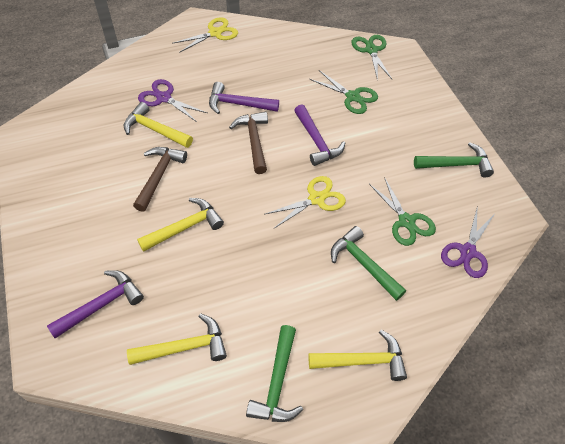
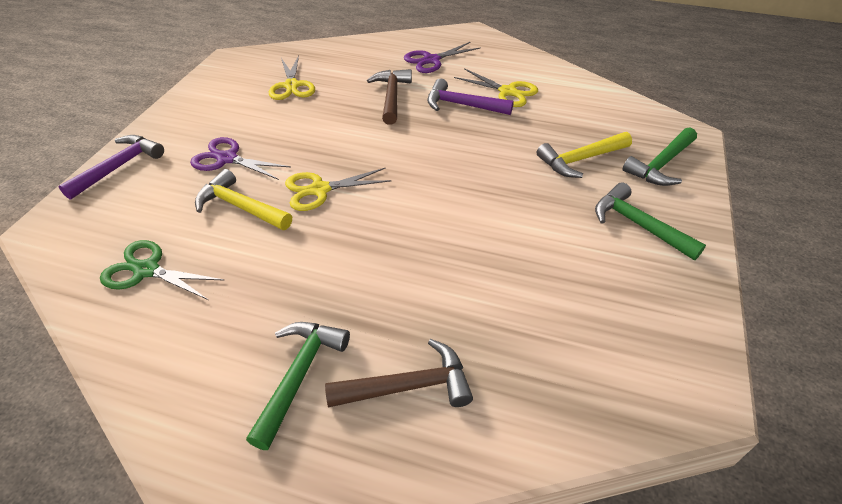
green scissors: 3 -> 1
purple hammer: 3 -> 2
yellow hammer: 4 -> 2
yellow scissors: 2 -> 3

